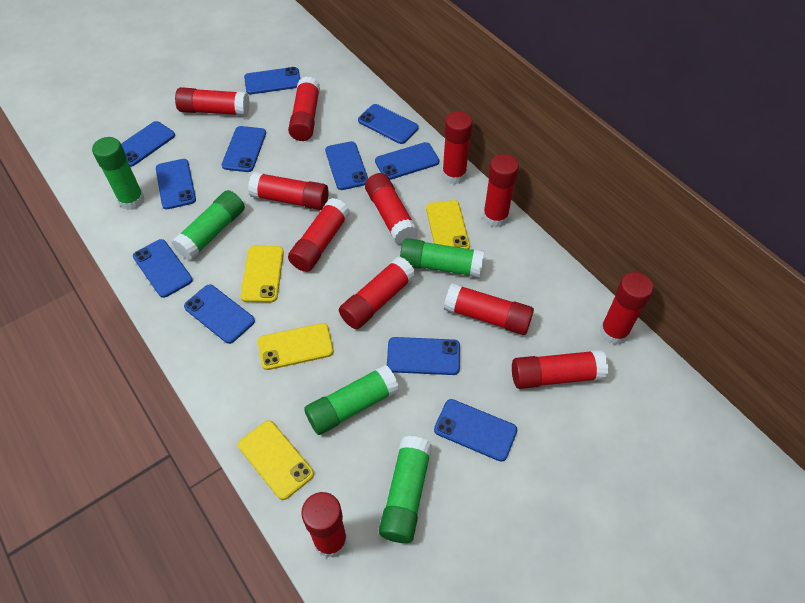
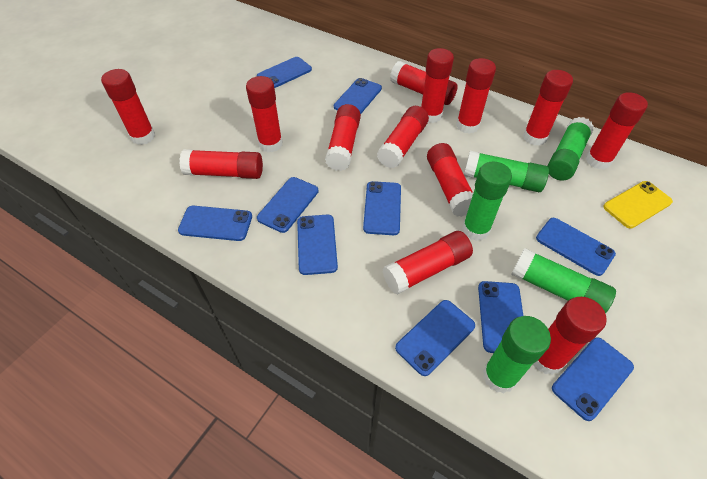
blue phone: 11 -> 10
red glue stick: 12 -> 13
yellow phone: 4 -> 1

